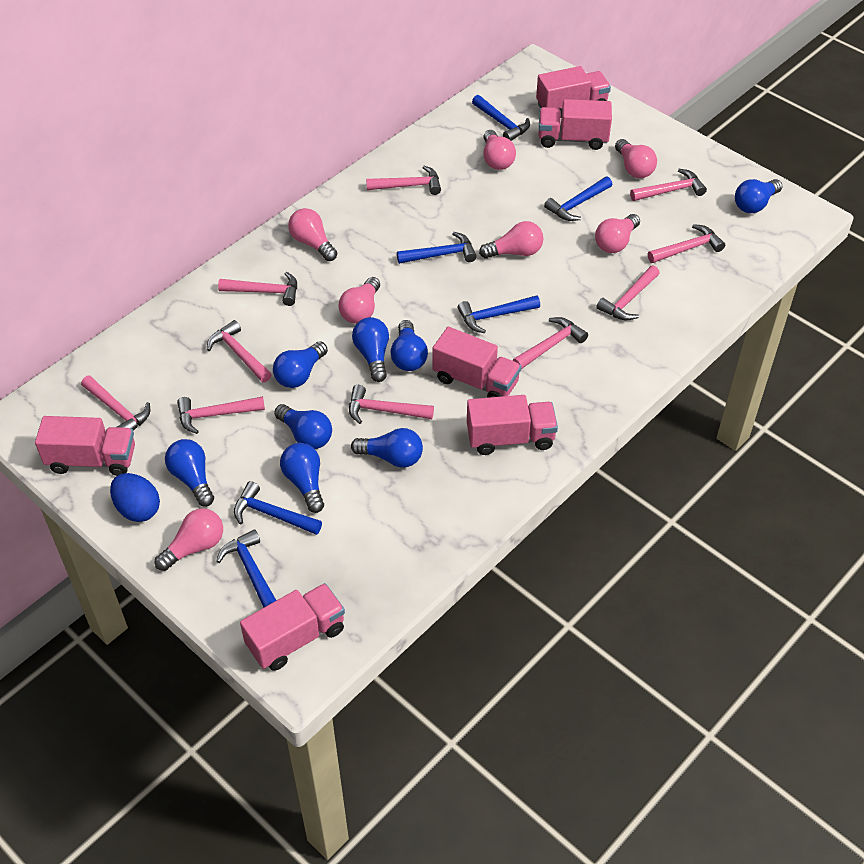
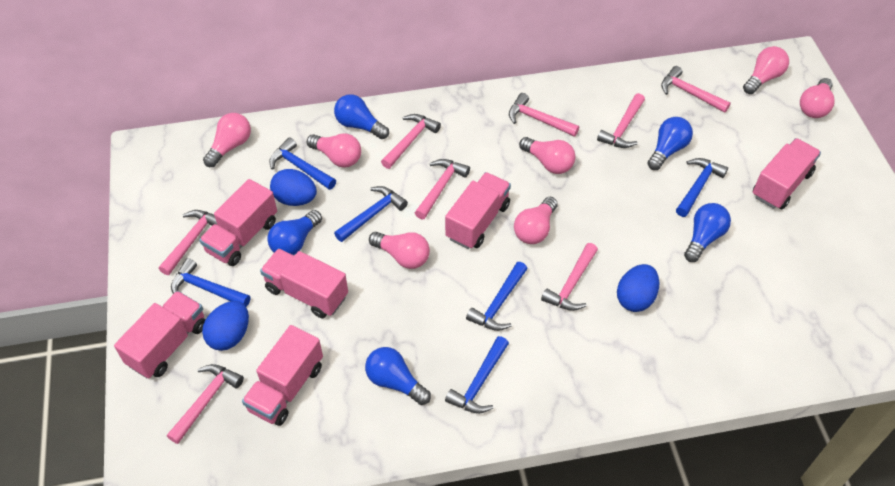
blue egg: 1 -> 3
blue light bulb: 8 -> 5
pink hammer: 10 -> 8

